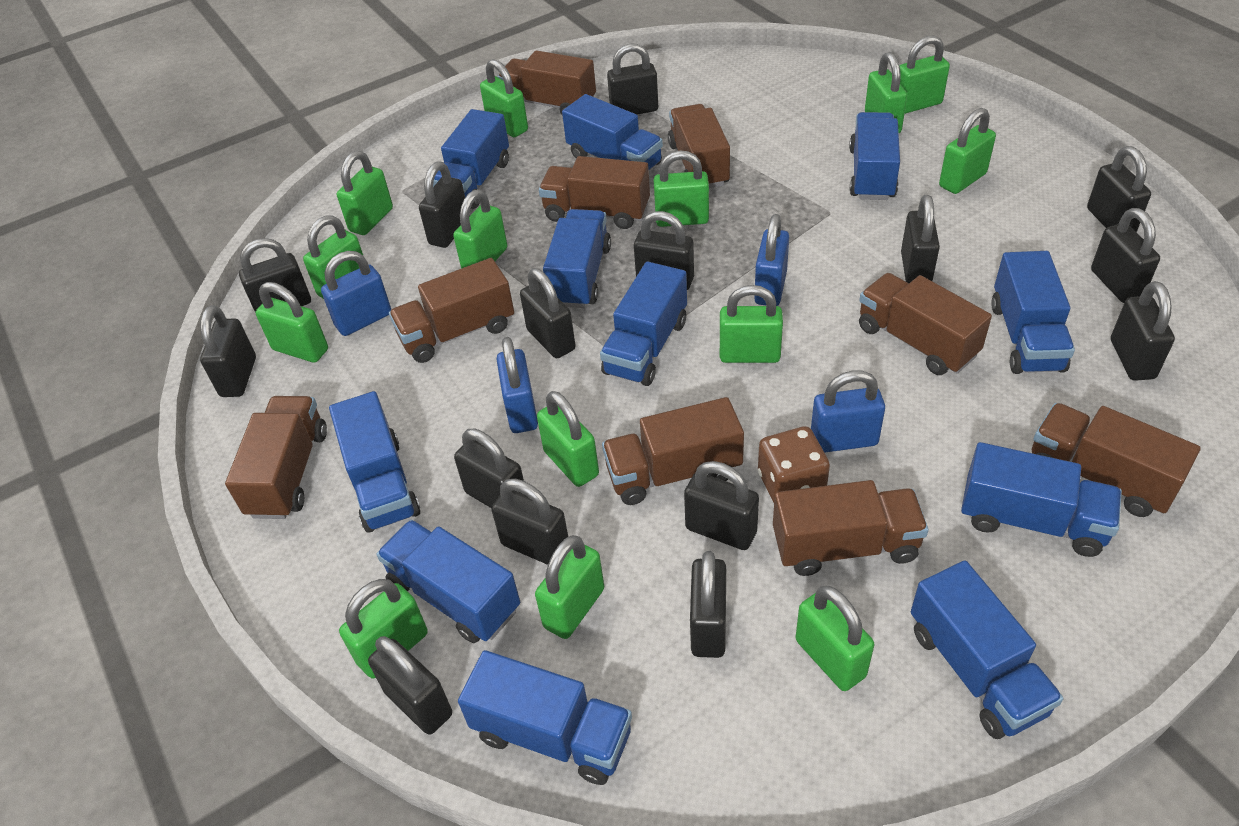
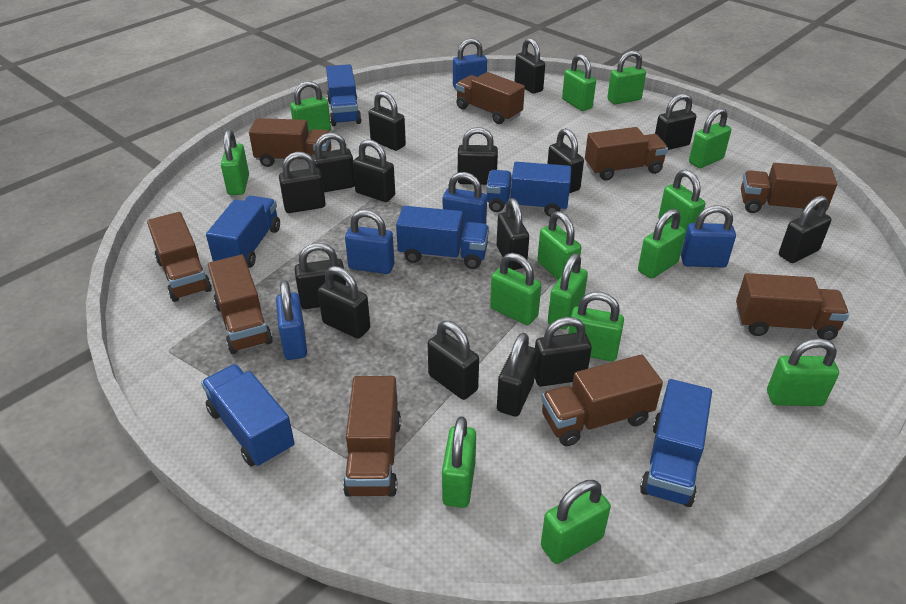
blue padlock: 4 -> 5
blue truck: 11 -> 6
brown dice: 1 -> 0

